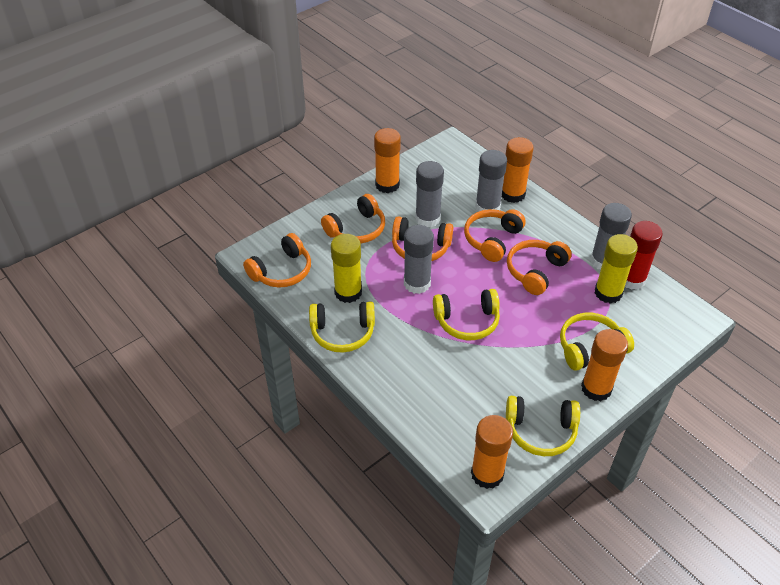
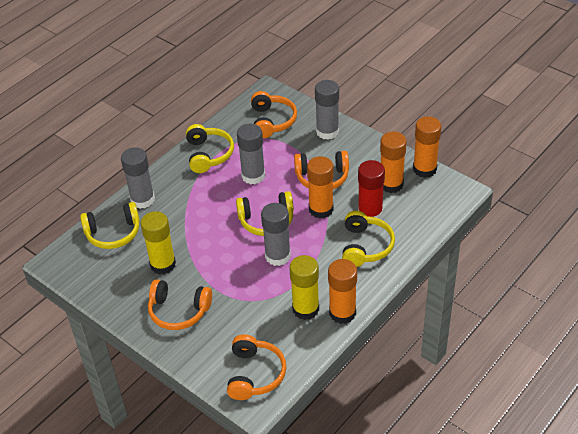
orange headphones: 5 -> 4

